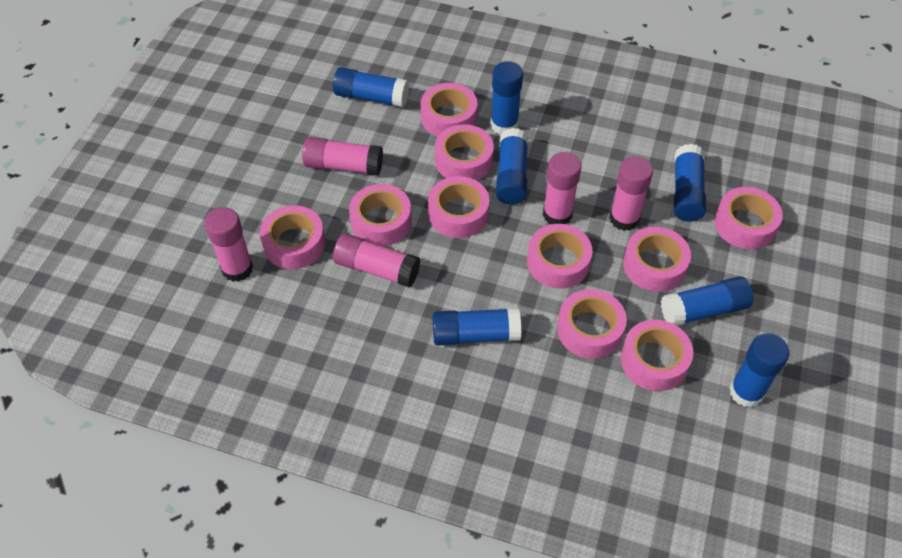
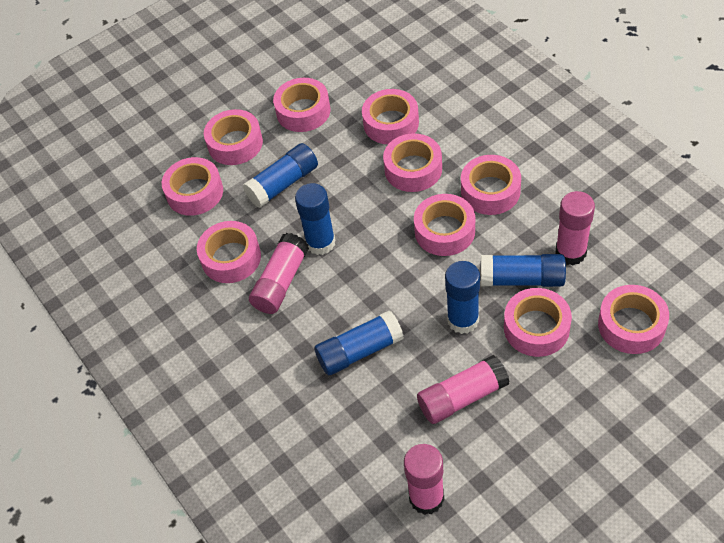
blue glue stick: 7 -> 5
pink glue stick: 5 -> 4

